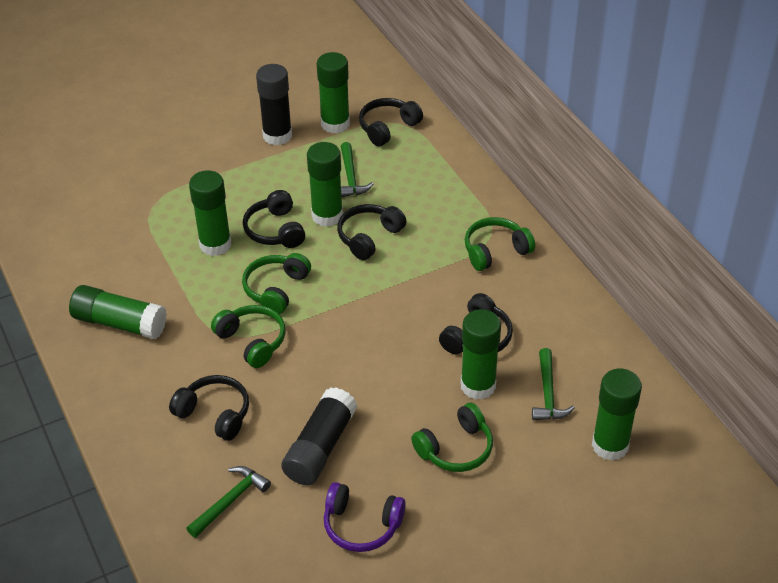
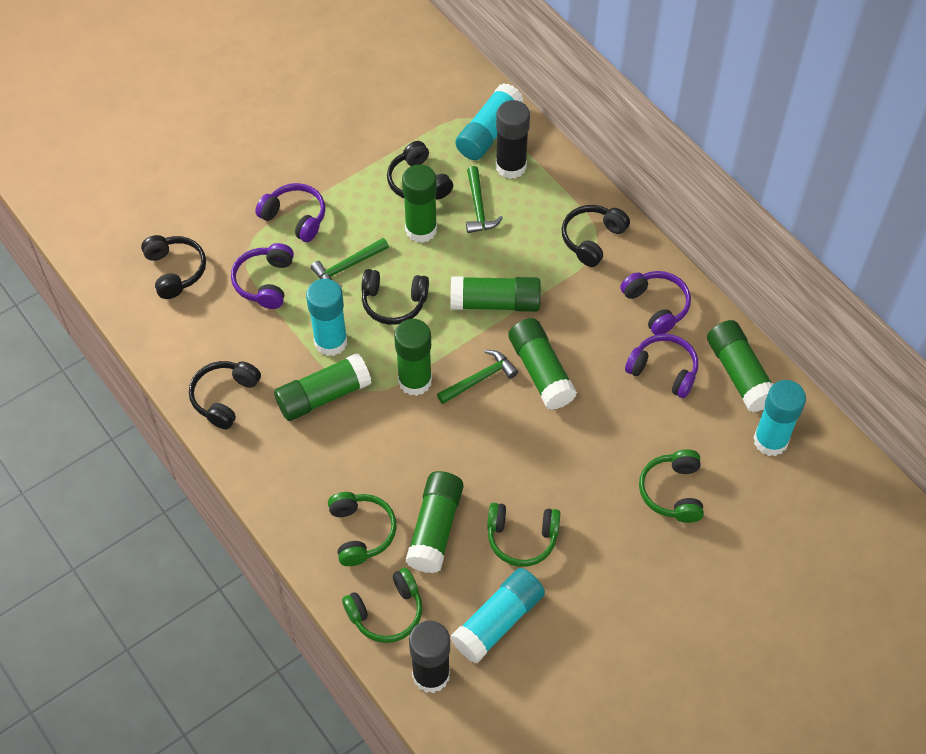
green glue stick: 6 -> 7
purple headphones: 1 -> 4
turquoise glue stick: 0 -> 4

